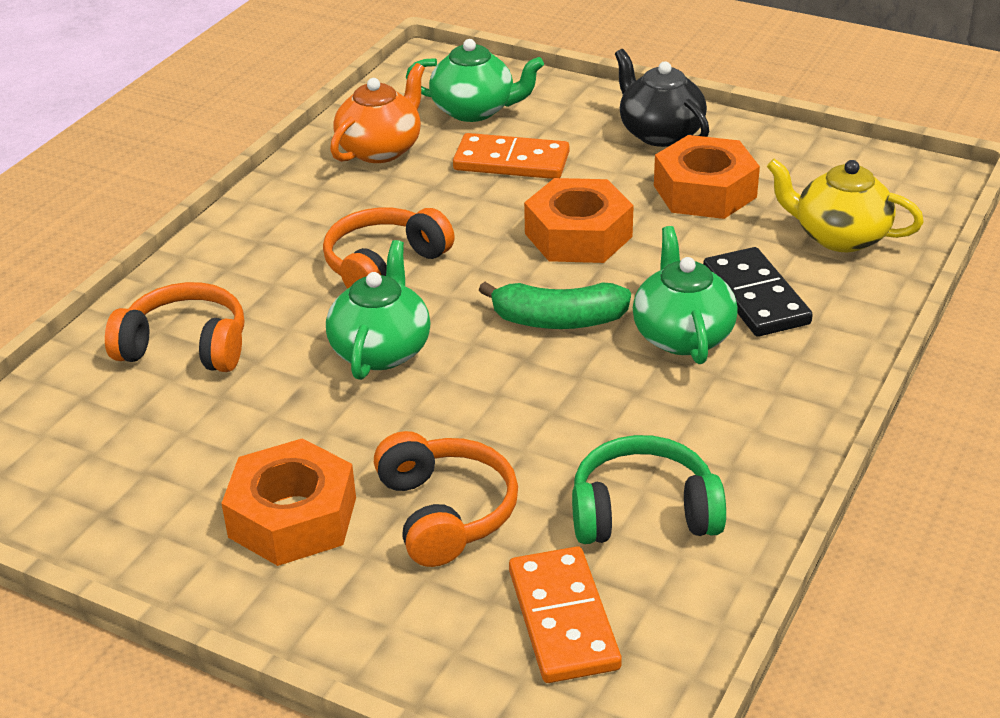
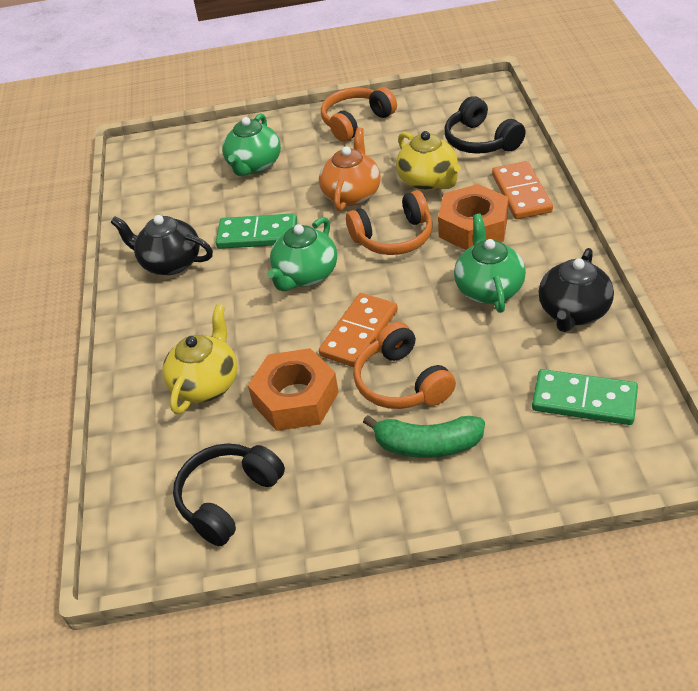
black domino: 1 -> 0
black headphones: 0 -> 2
black teapot: 1 -> 2
green domino: 0 -> 2
green headphones: 1 -> 0
orange nut: 3 -> 2
yellow teapot: 1 -> 2

